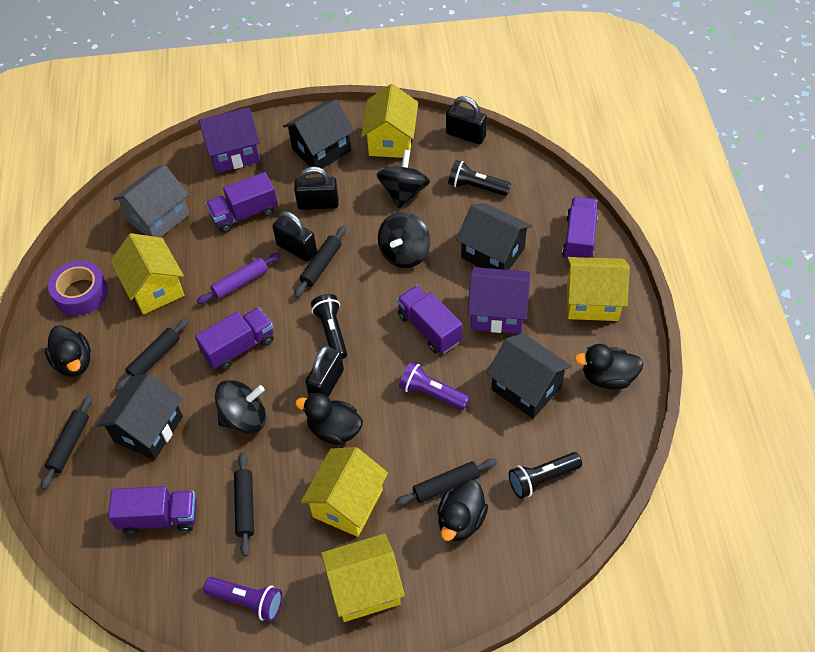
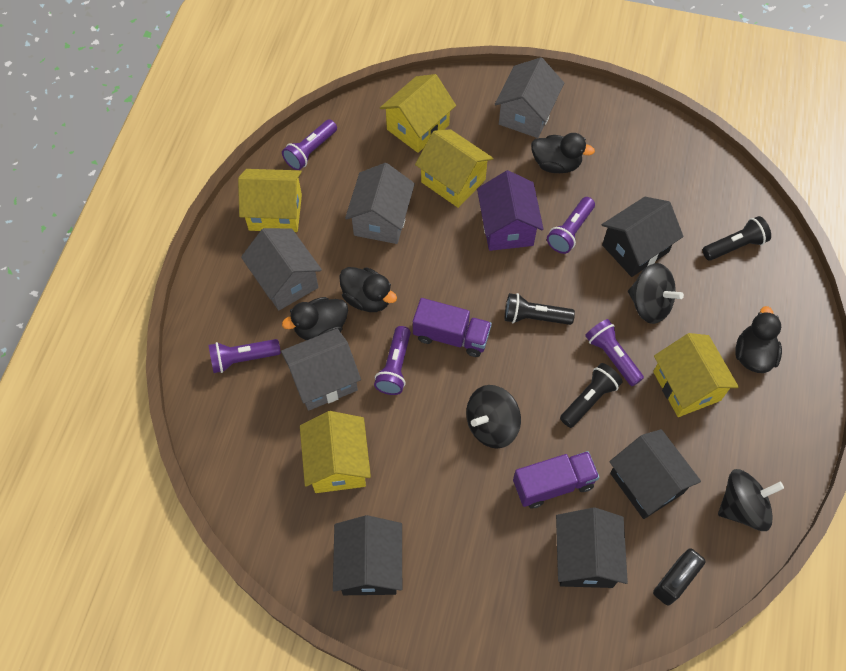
black padlock: 4 -> 1
black rolling pin: 5 -> 0
grey house: 1 -> 4
purple flashlight: 2 -> 5
purple house: 2 -> 1
purple rolling pin: 1 -> 0
purple tape: 1 -> 0
purple truck: 5 -> 2

